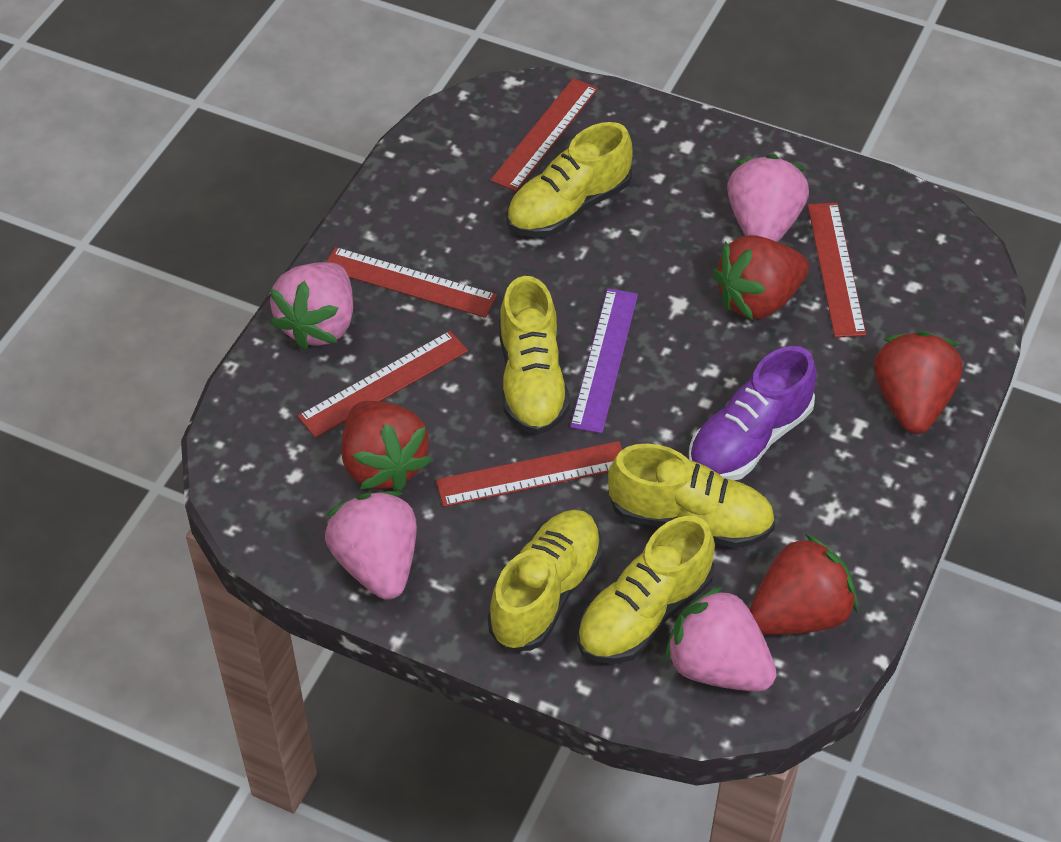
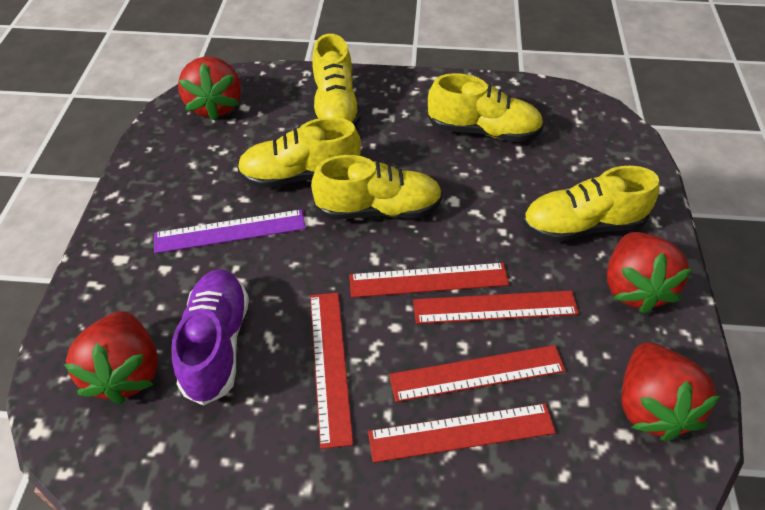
pink strawberry: 4 -> 0

